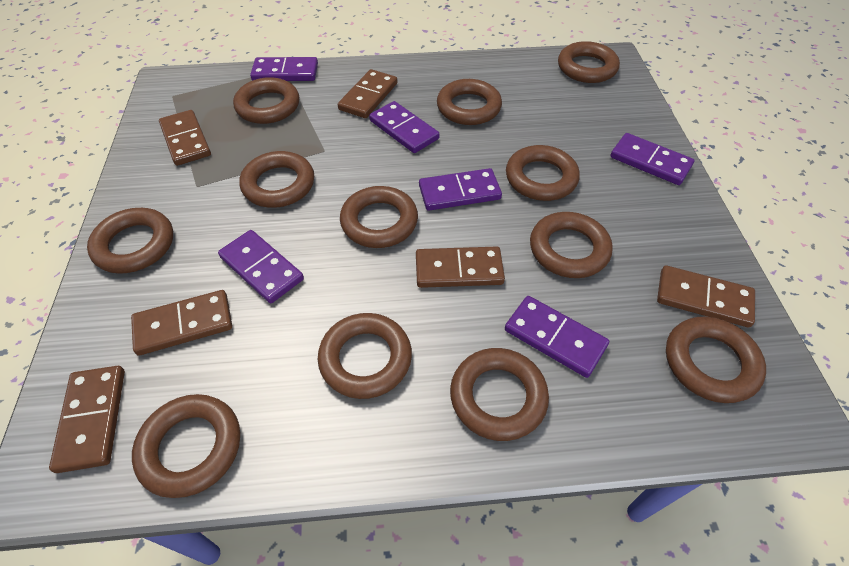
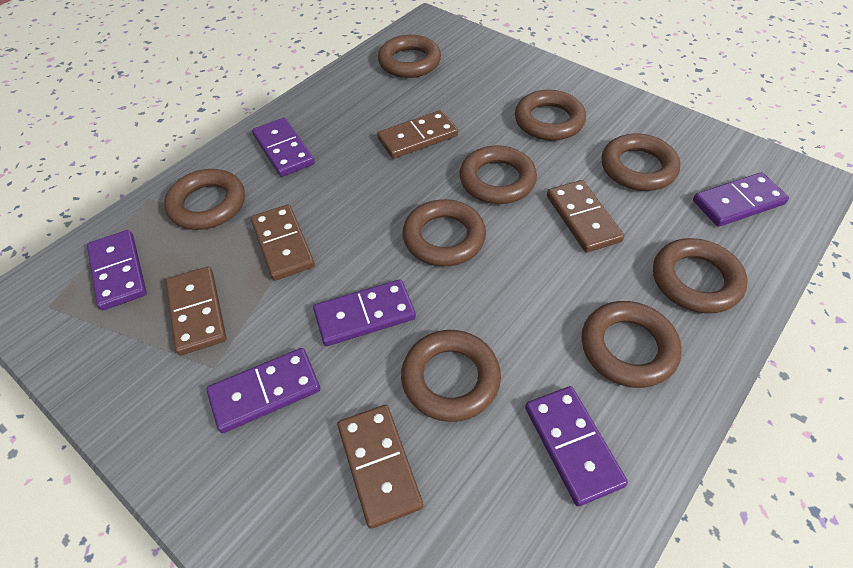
brown domino: 6 -> 5
brown ring: 12 -> 9

